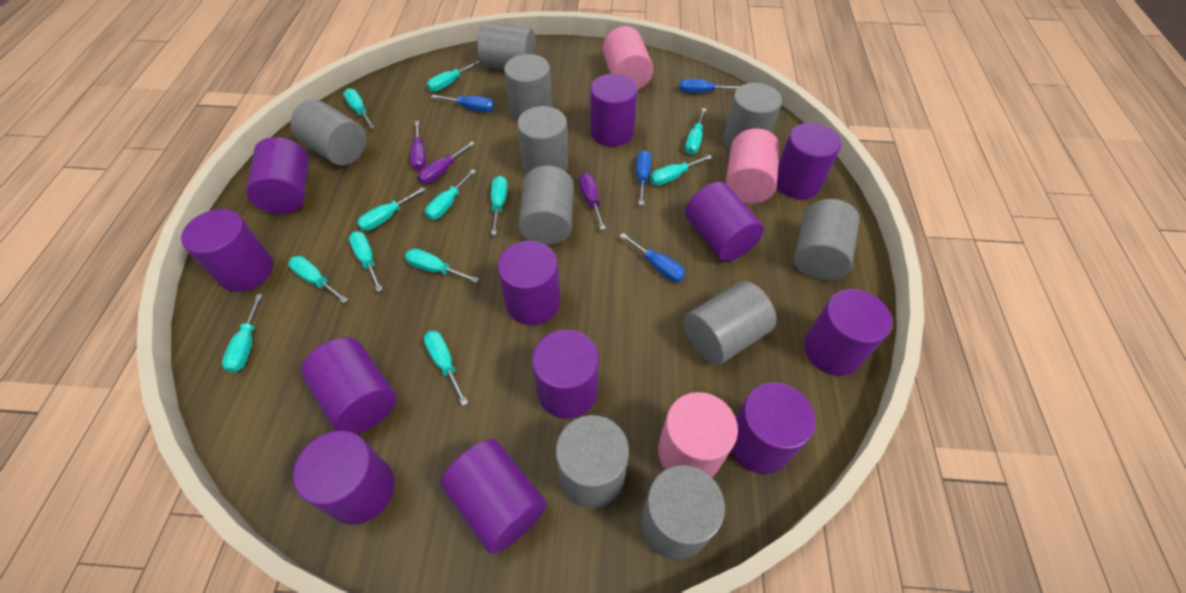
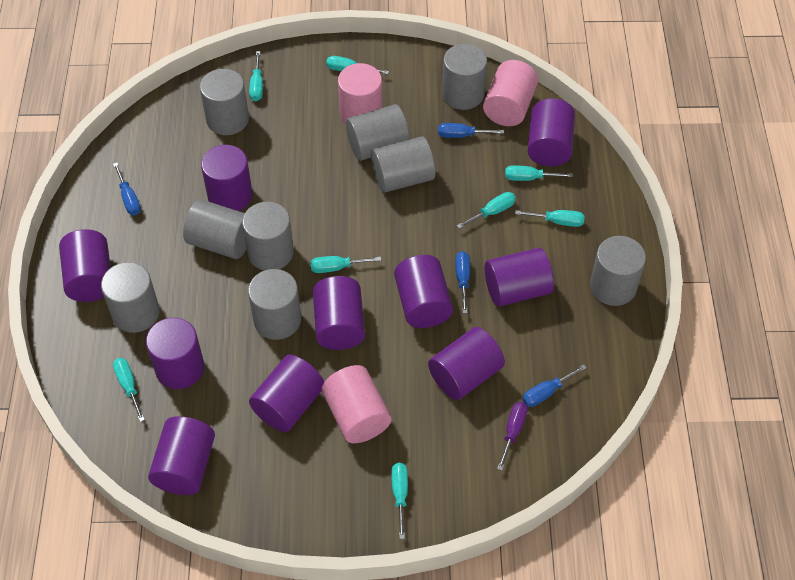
grey cylinder: 10 -> 9
purple cylinder: 12 -> 10
purple screwdriver: 3 -> 1
turquoise screwdriver: 12 -> 8

